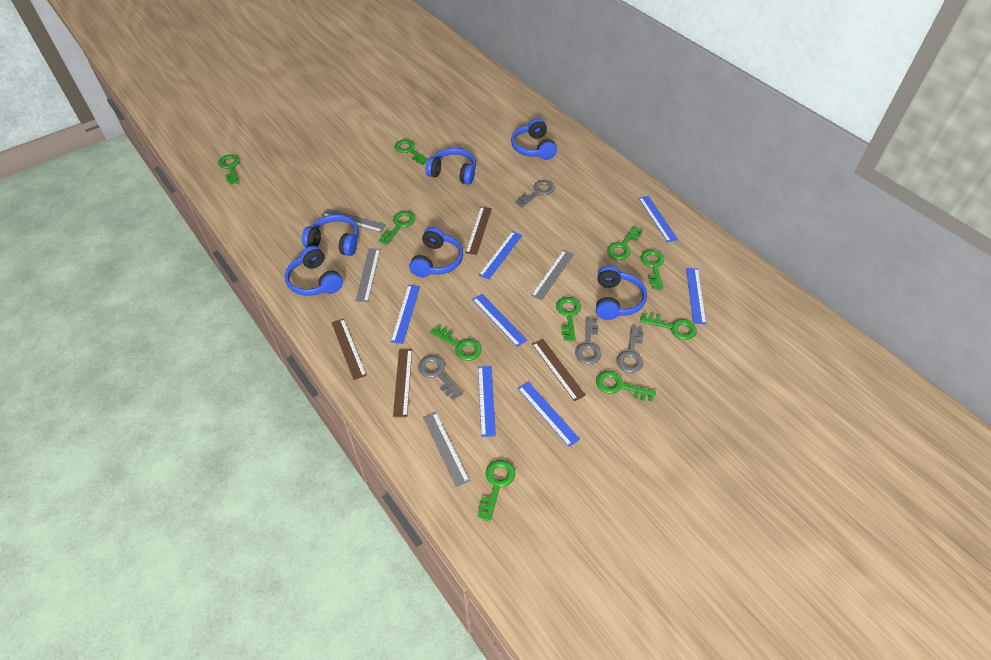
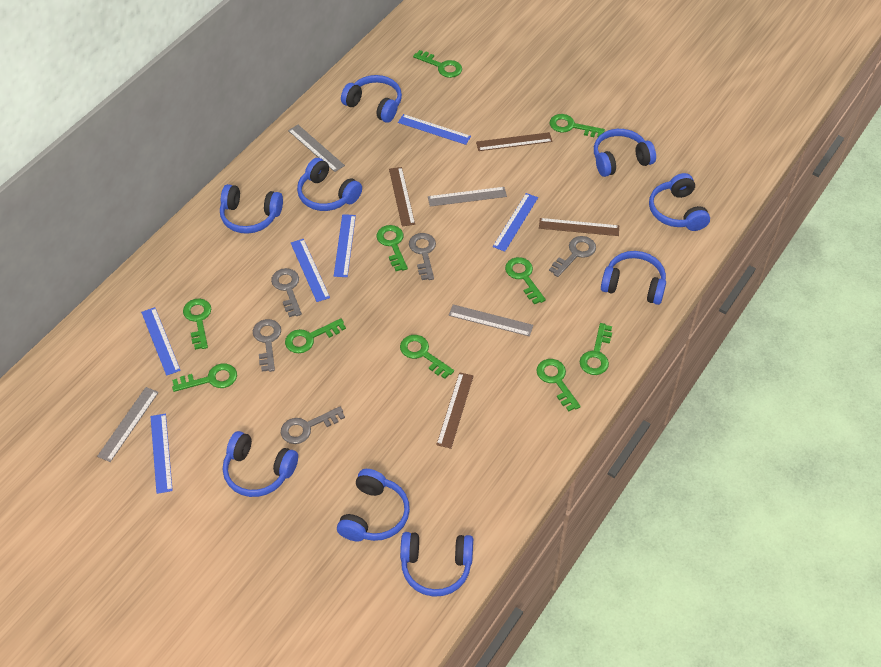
blue headphones: 6 -> 9
blue ruler: 7 -> 6
grey key: 4 -> 5

